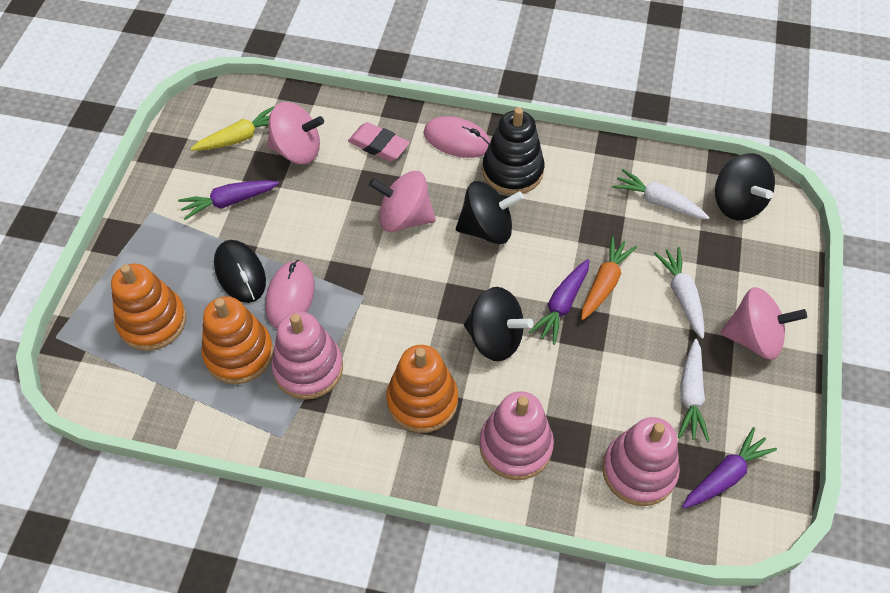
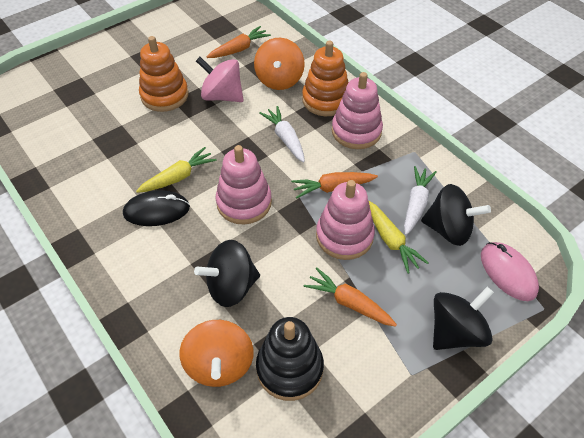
orange carrot: 1 -> 3
orange spinning top: 0 -> 2
orange stacking toy: 3 -> 2
pink eraser: 1 -> 0
pink mouse: 2 -> 1
pink spinning top: 3 -> 1
purple carrot: 3 -> 0
white carrot: 3 -> 2
yellow carrot: 1 -> 2

